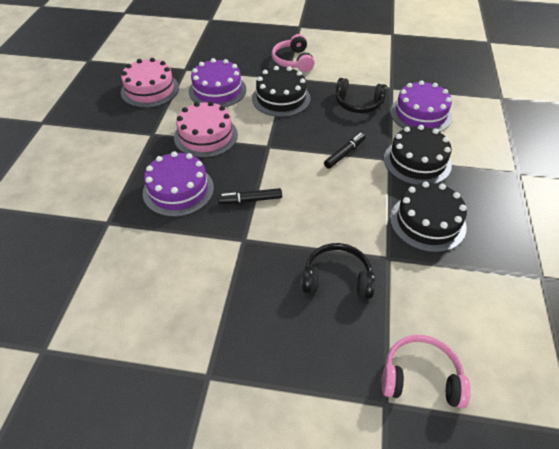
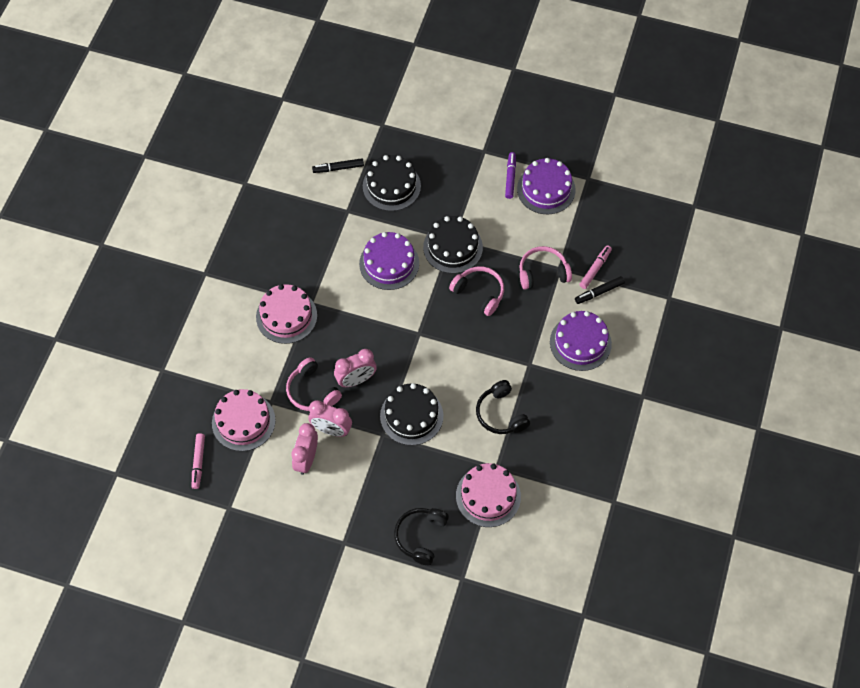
pink cake: 2 -> 3
pink clock: 0 -> 3
pink headphones: 2 -> 3
pink marker: 0 -> 2
purple marker: 0 -> 1

